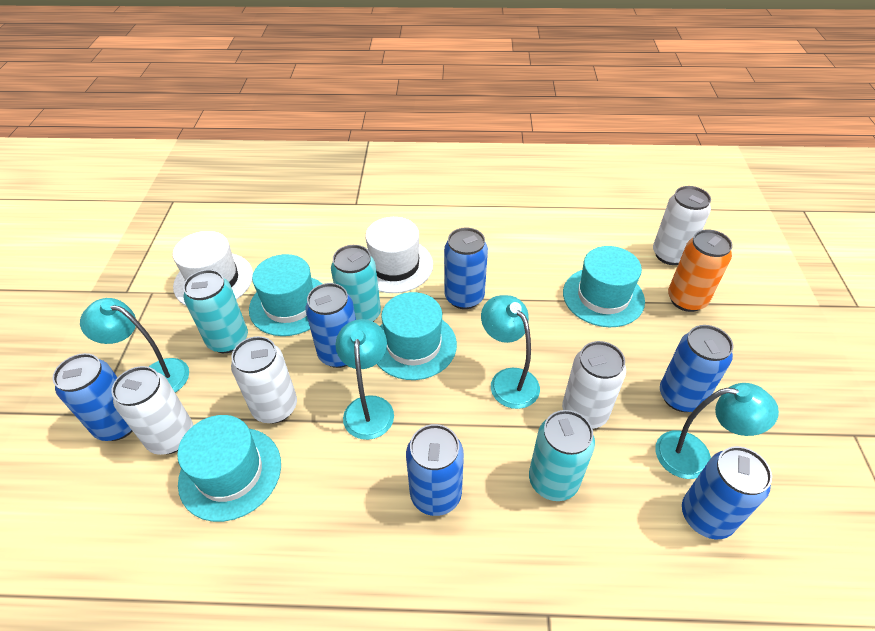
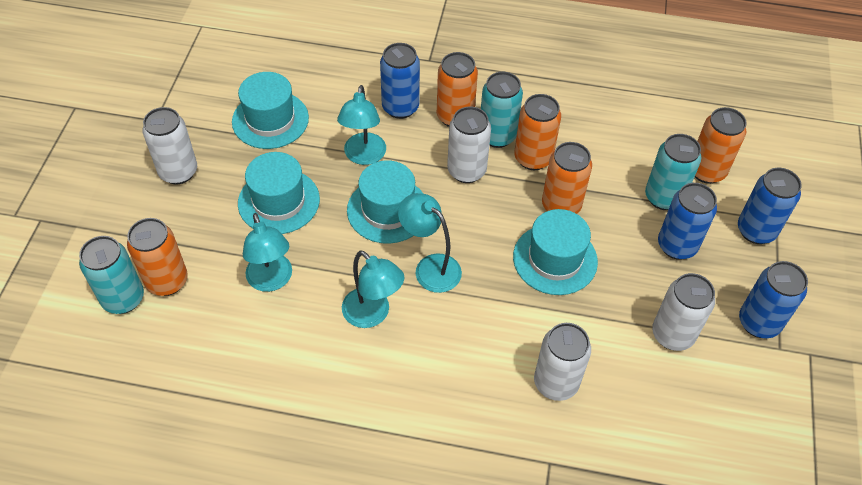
blue can: 6 -> 4
orange can: 1 -> 5
white hat: 2 -> 0

